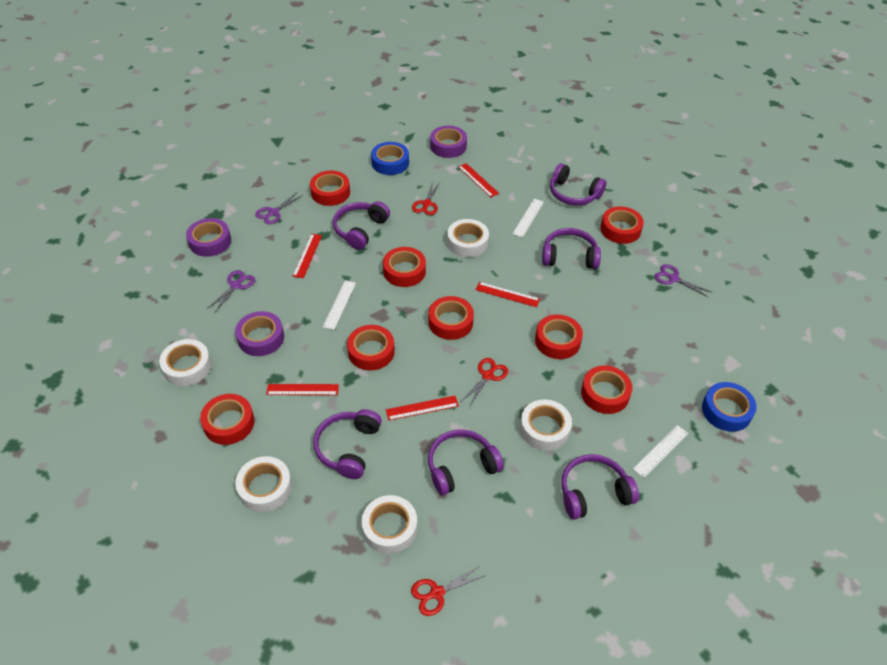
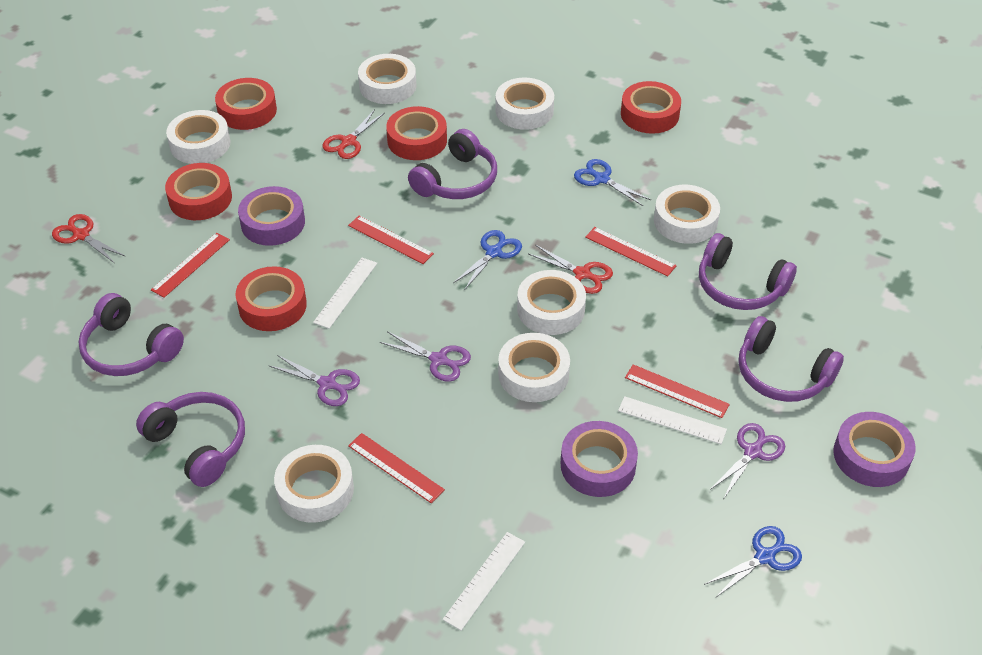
blue scissors: 0 -> 3
blue tape: 2 -> 0
purple headphones: 6 -> 5
red tape: 8 -> 5
white tape: 5 -> 7

